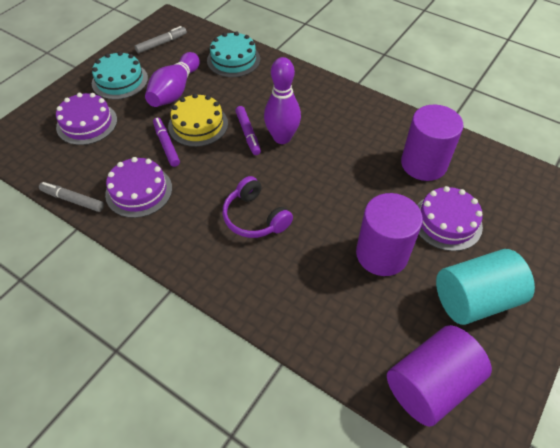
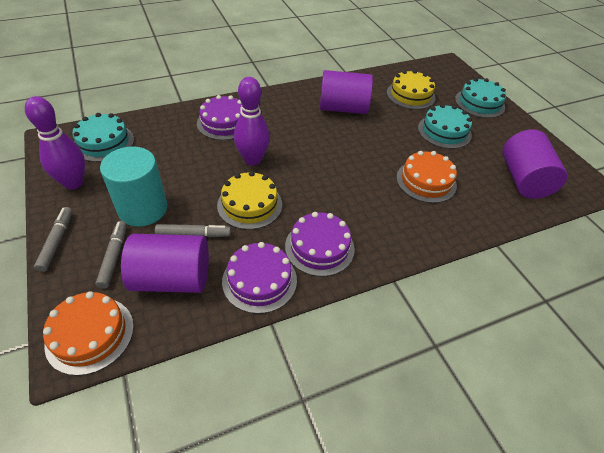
grey marker: 2 -> 3
orange cake: 0 -> 2
purple headphones: 1 -> 0
purple marker: 2 -> 0
turquoise cake: 2 -> 3
yellow cake: 1 -> 2

